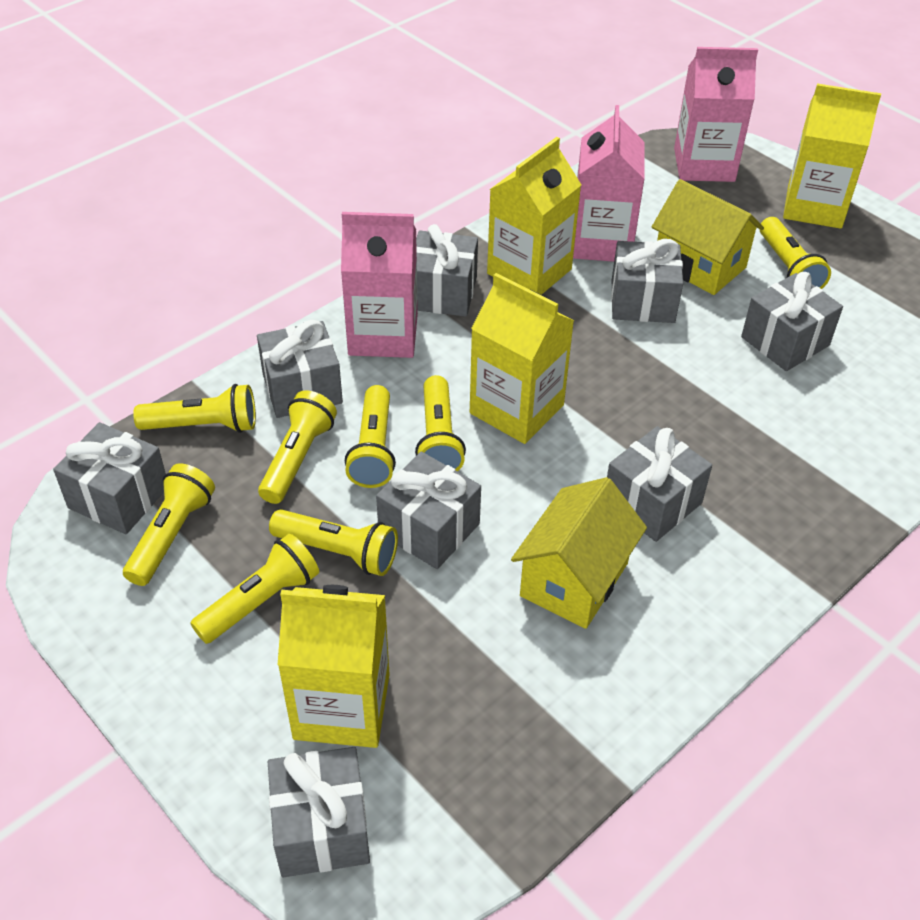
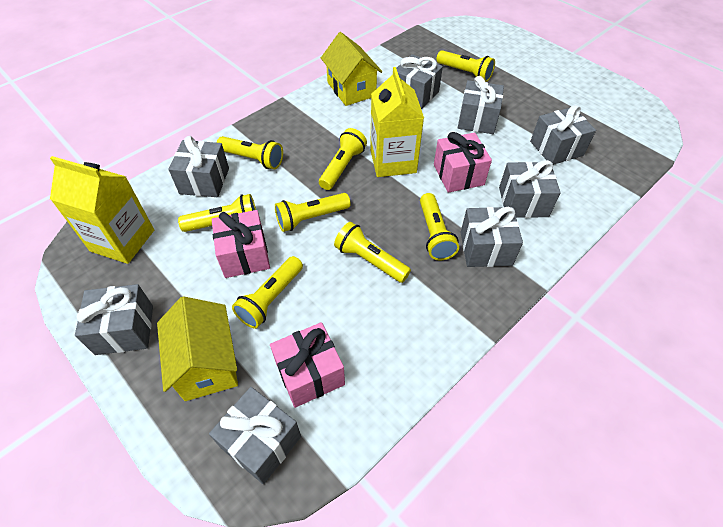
pink carton: 3 -> 0
pink gift: 0 -> 3
yellow carton: 4 -> 2

